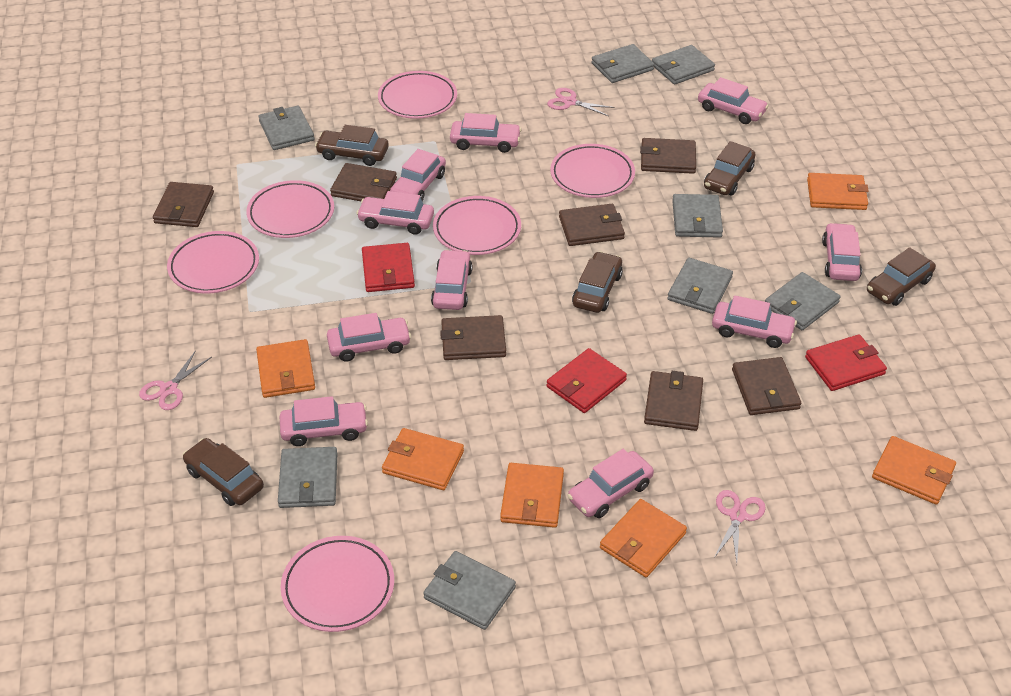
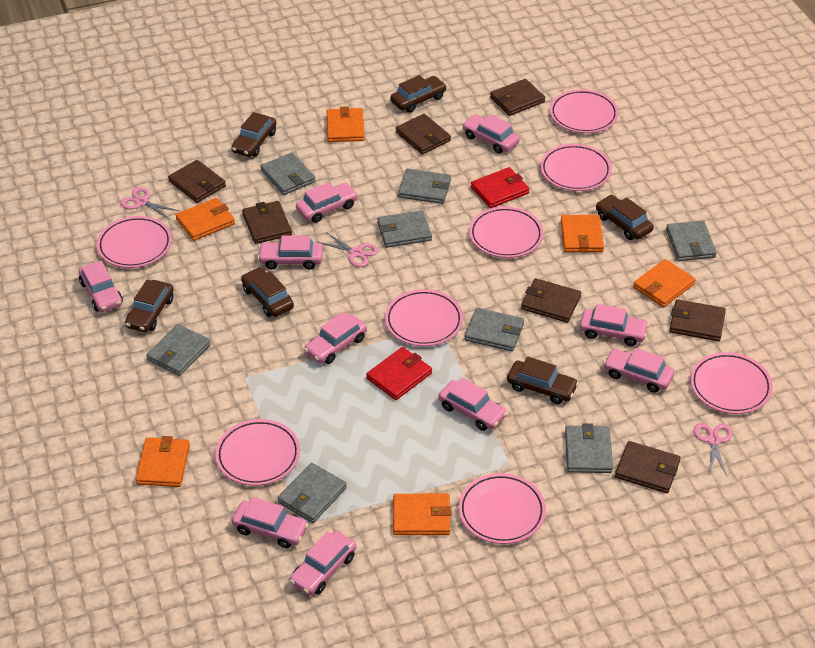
brown car: 5 -> 6
pink plate: 6 -> 8
red wallet: 3 -> 2

